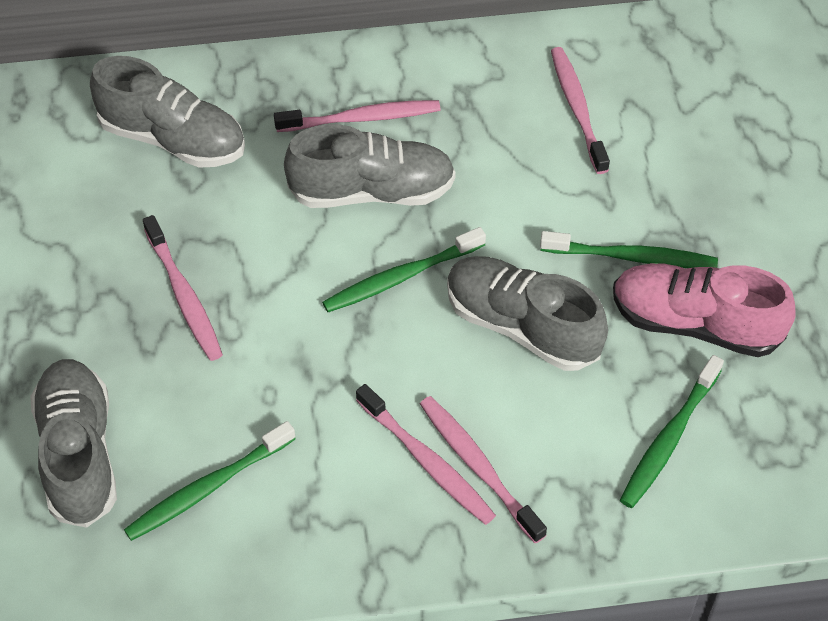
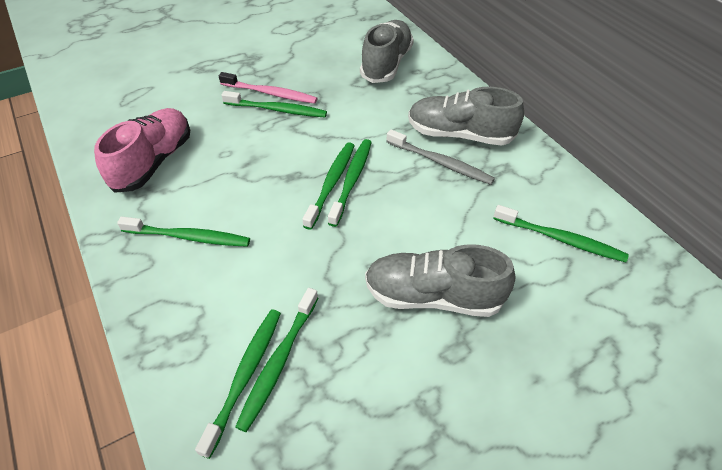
green toothbrush: 4 -> 7
grey shoe: 4 -> 3
grey toothbrush: 0 -> 1
pink toothbrush: 5 -> 1

